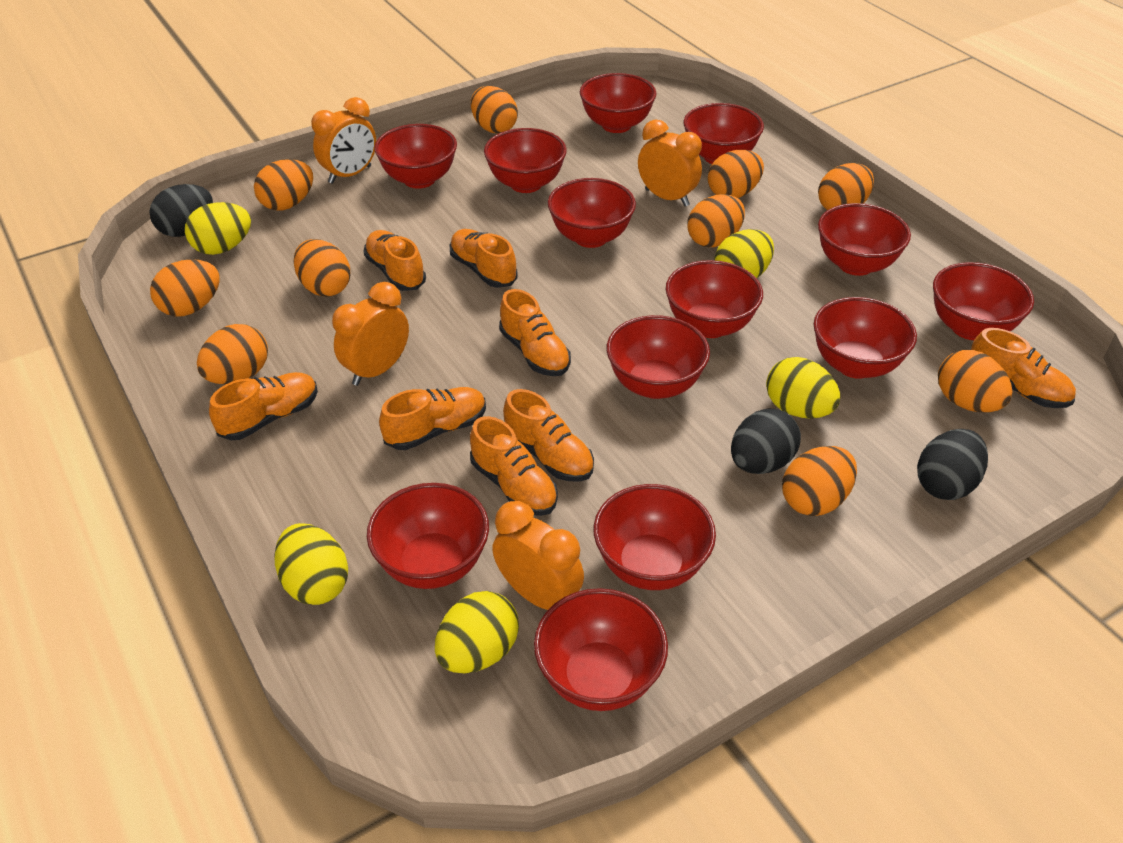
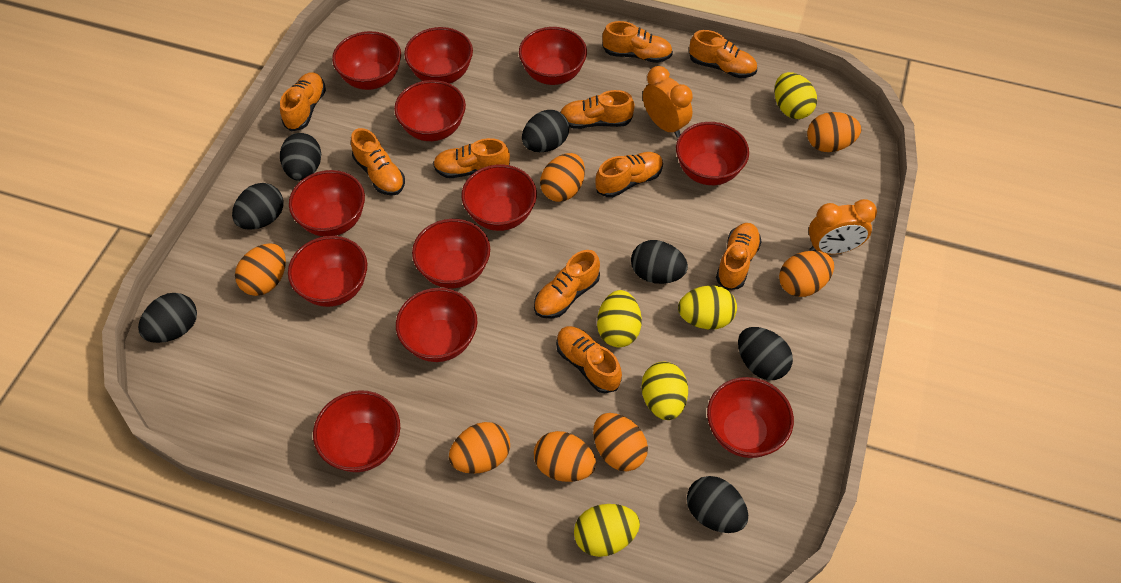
black egg: 3 -> 7
orange clock: 4 -> 2
orange egg: 10 -> 7
orange shoe: 8 -> 10
red bowl: 13 -> 12

